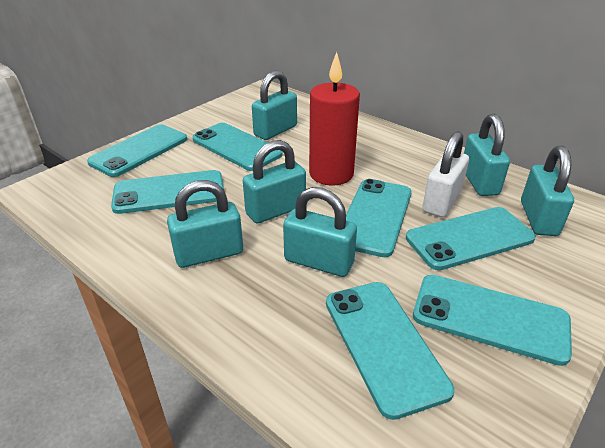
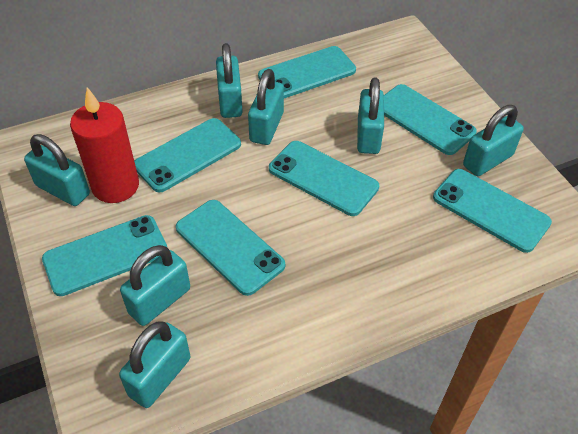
turquoise padlock: 6 -> 7
white padlock: 1 -> 0

